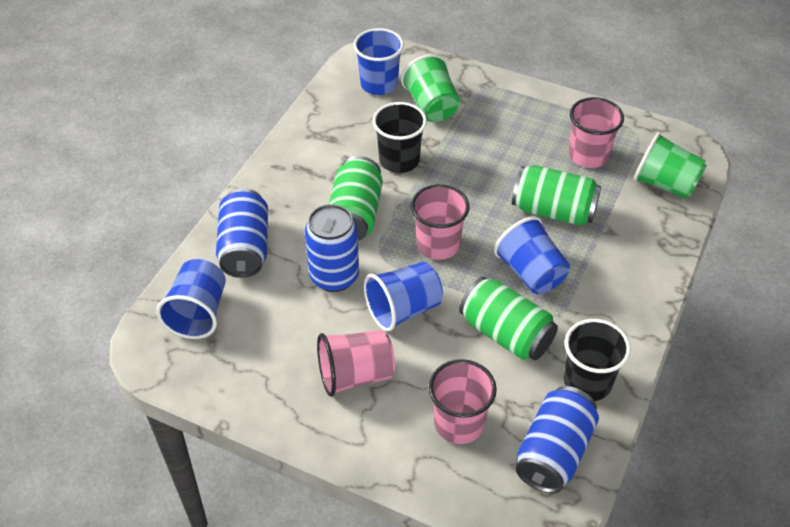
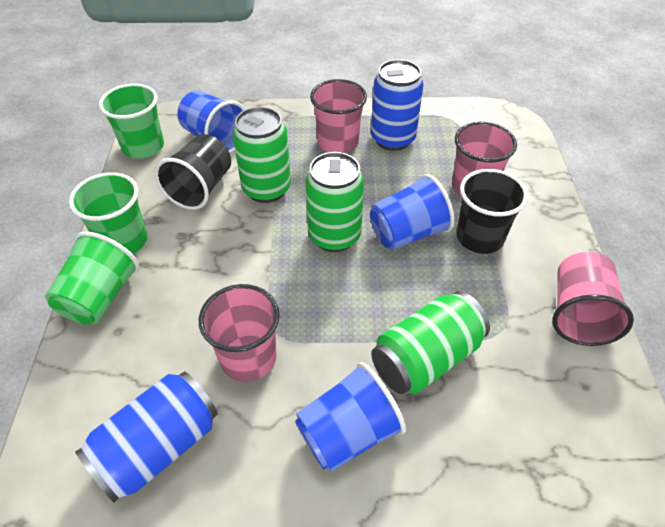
blue can: 3 -> 2
blue cup: 4 -> 3
green cup: 2 -> 3

